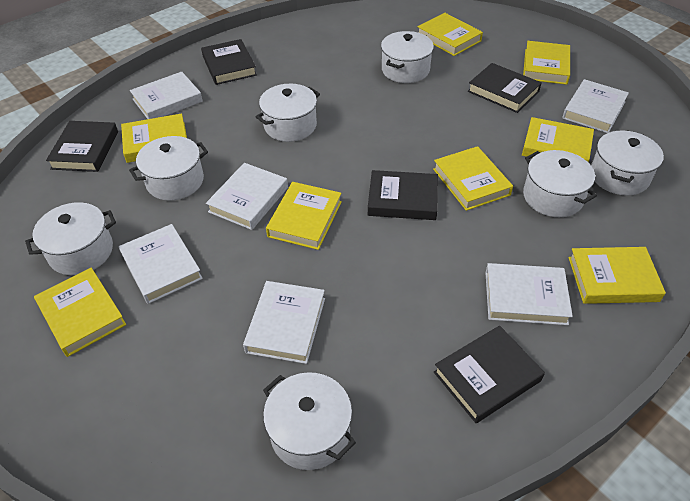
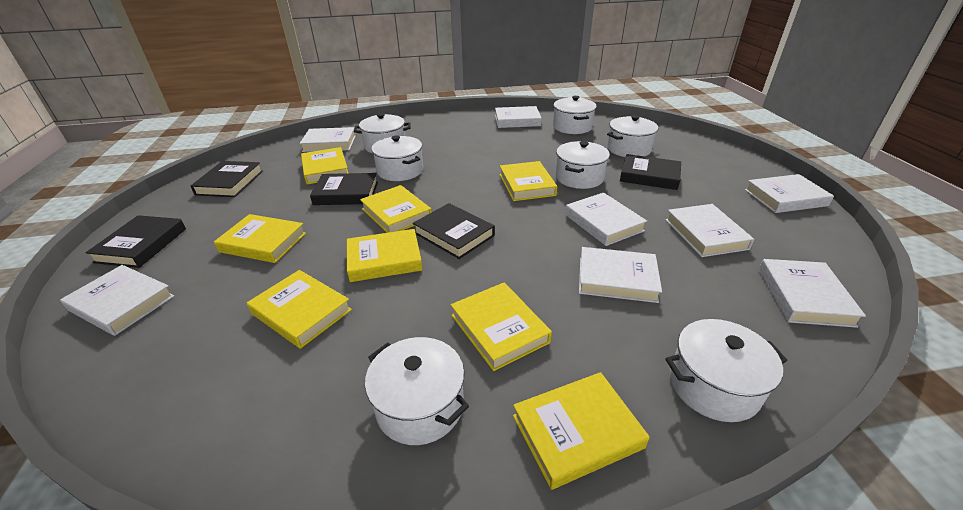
white book: 6 -> 8

